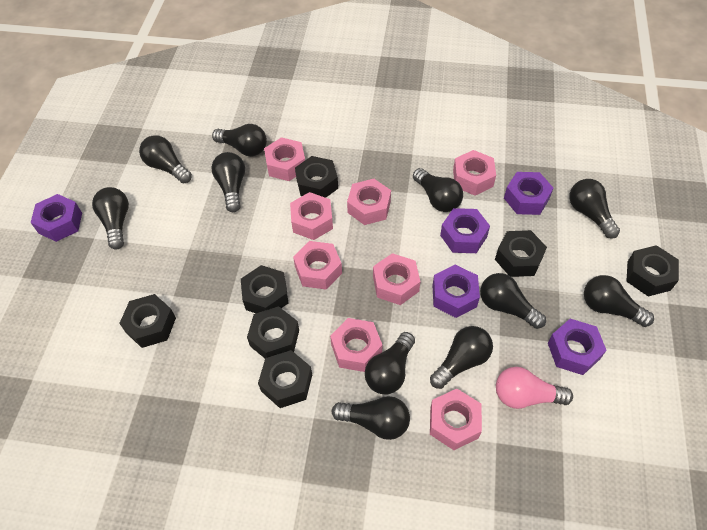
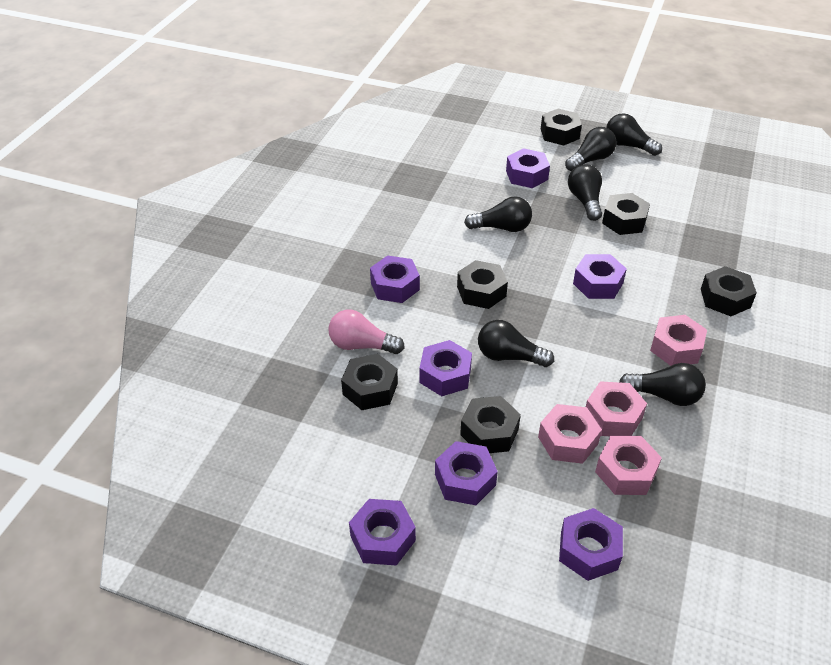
black light bulb: 11 -> 6
black nut: 7 -> 6
pink nut: 8 -> 4
purple nut: 5 -> 7

